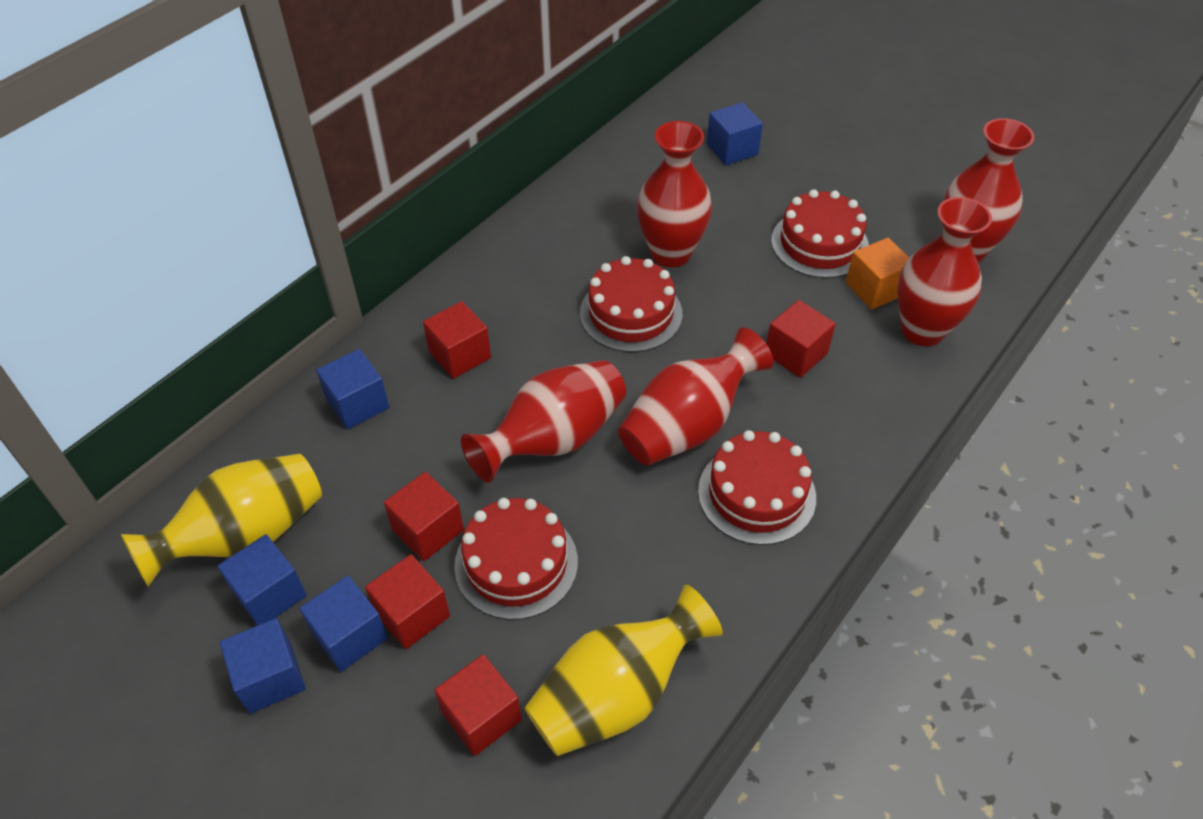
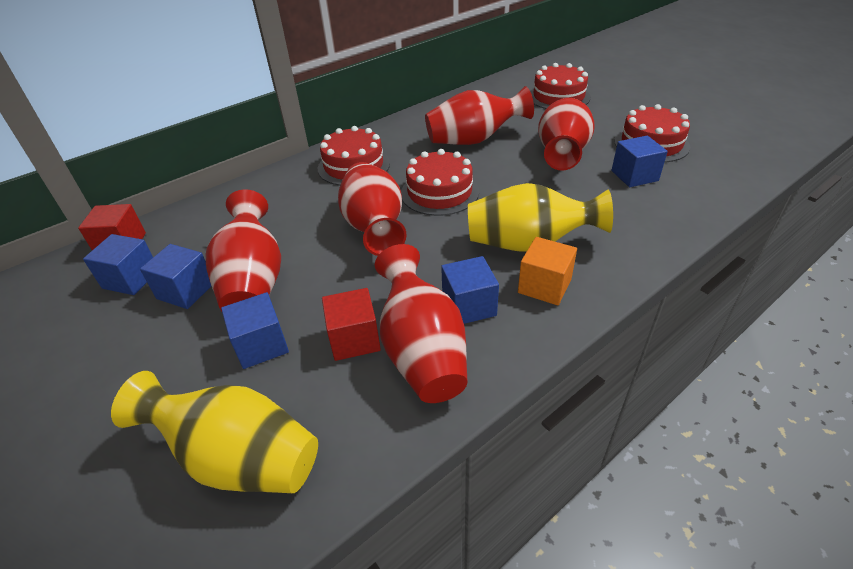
red cube: 5 -> 2

